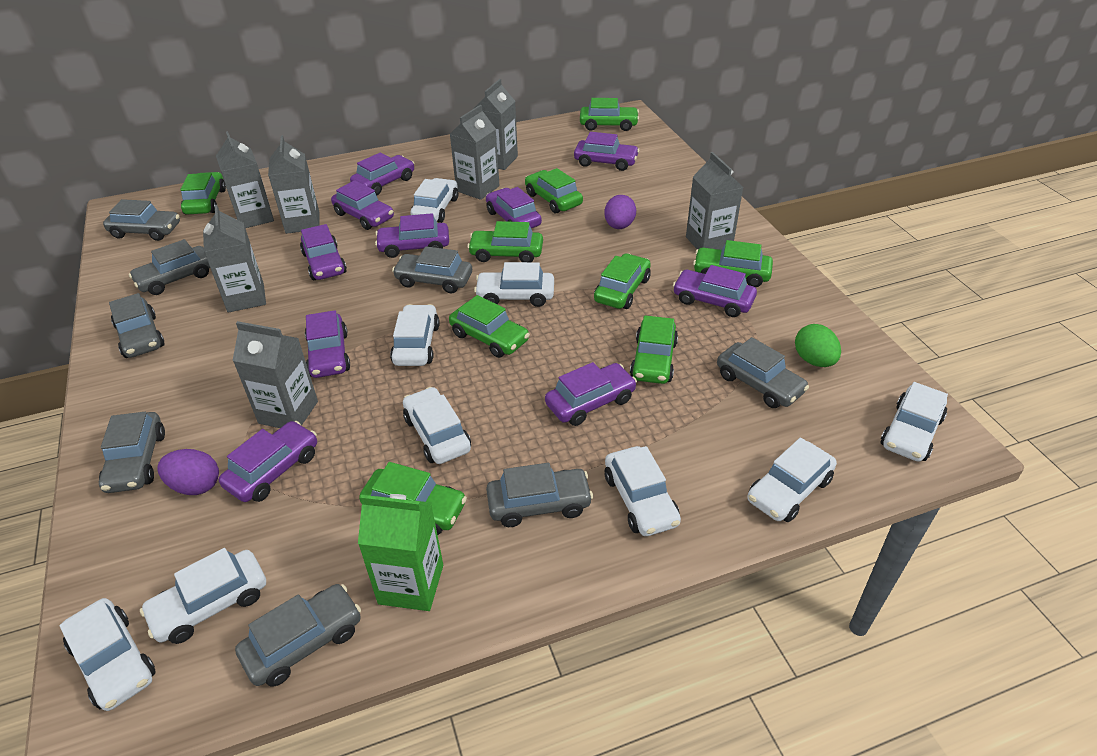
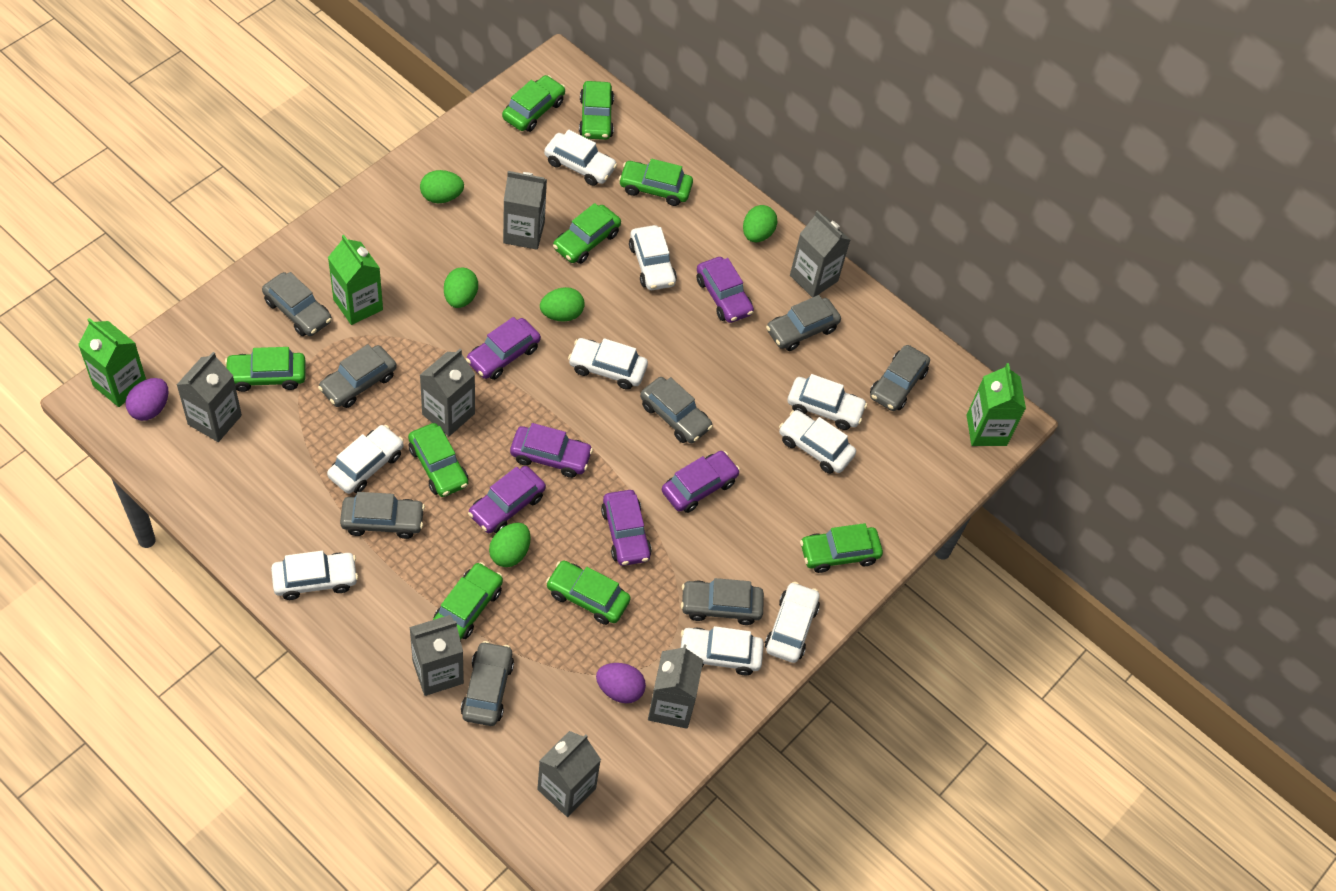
green carton: 1 -> 3
green egg: 1 -> 5
purple car: 10 -> 6

